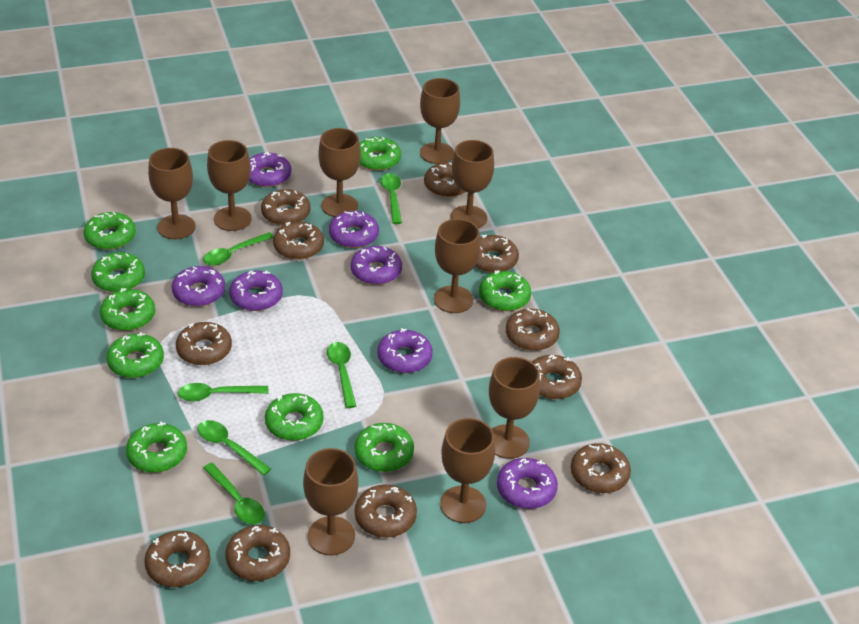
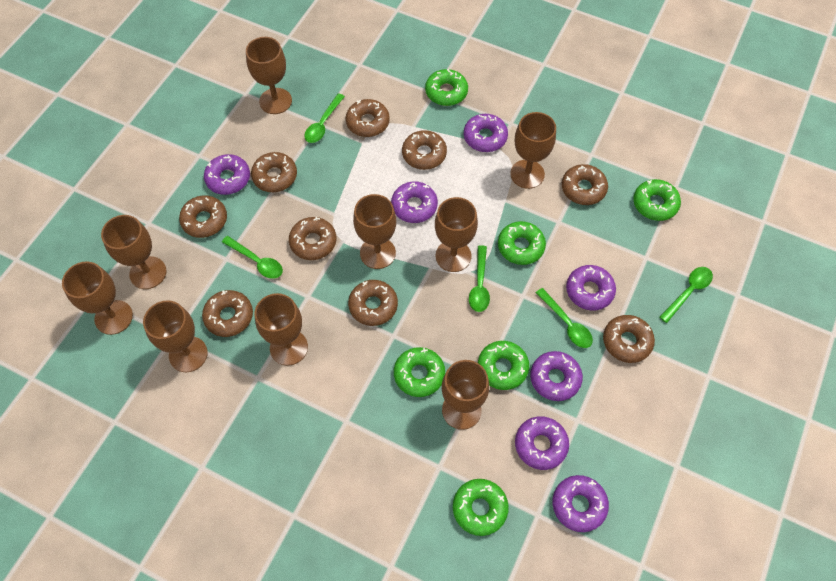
brown donut: 11 -> 9
green donut: 9 -> 6
green spoon: 6 -> 5

